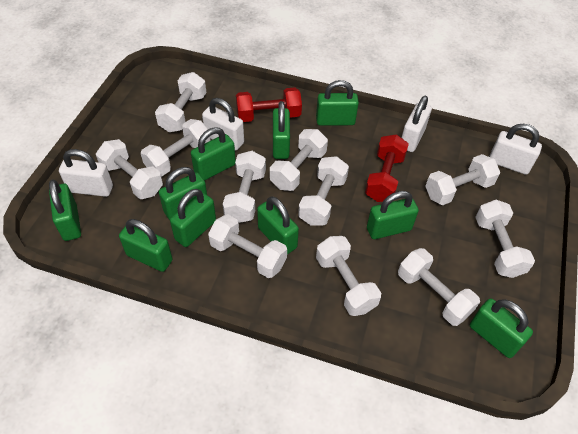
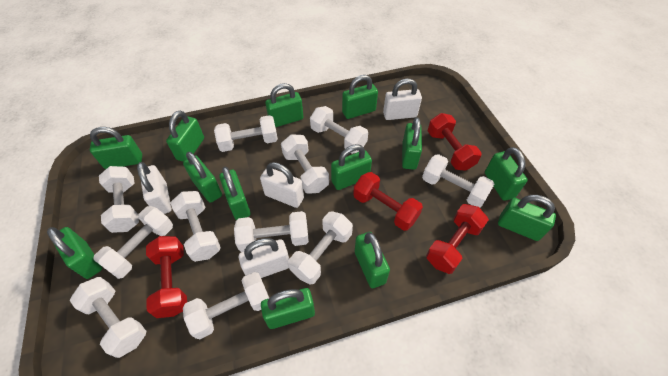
green padlock: 10 -> 13
red dumbbell: 2 -> 4

